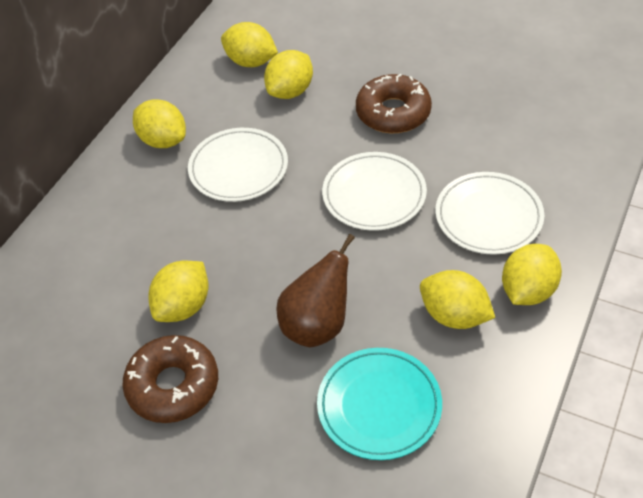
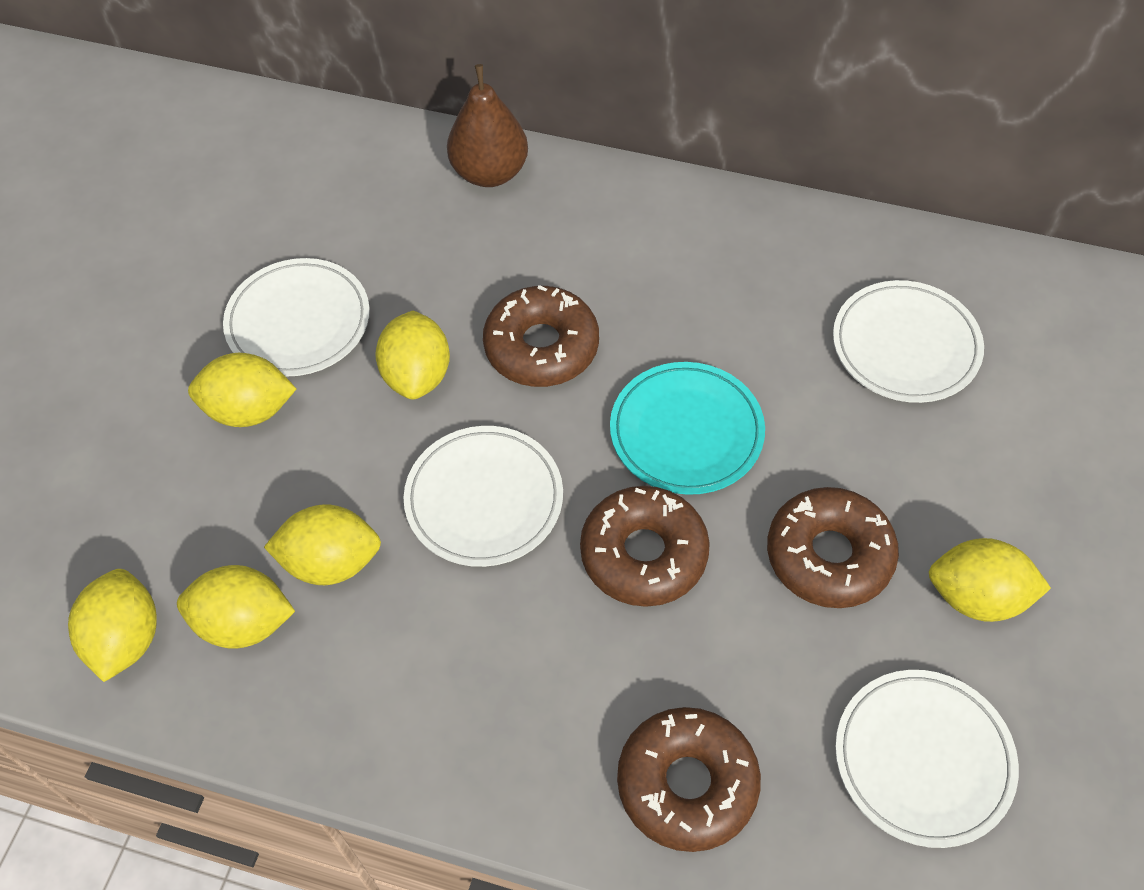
brown donut: 2 -> 4
white plate: 3 -> 4

